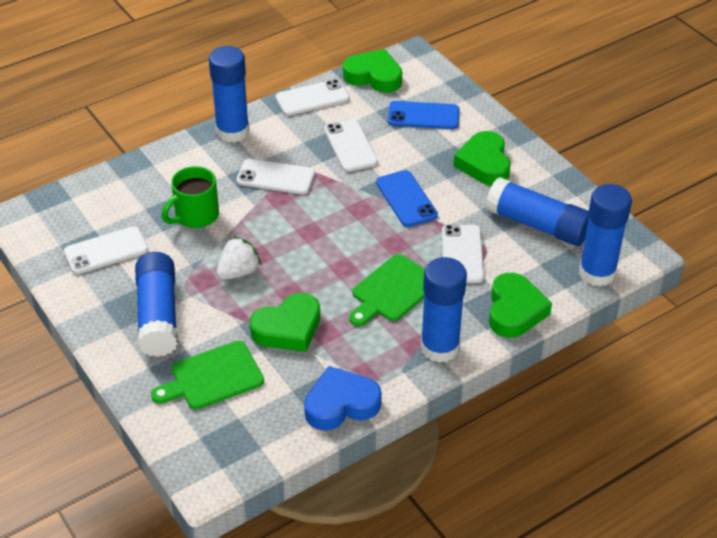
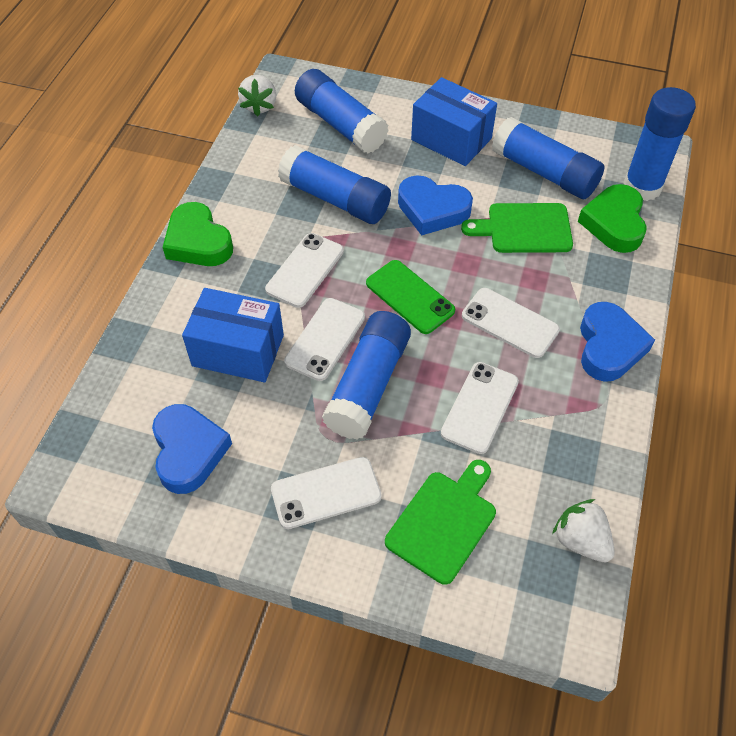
blue box: 0 -> 2
blue heart: 1 -> 3
blue phone: 2 -> 0
green heart: 4 -> 2
green mug: 1 -> 0
green phone: 0 -> 1
white strawberry: 1 -> 2

